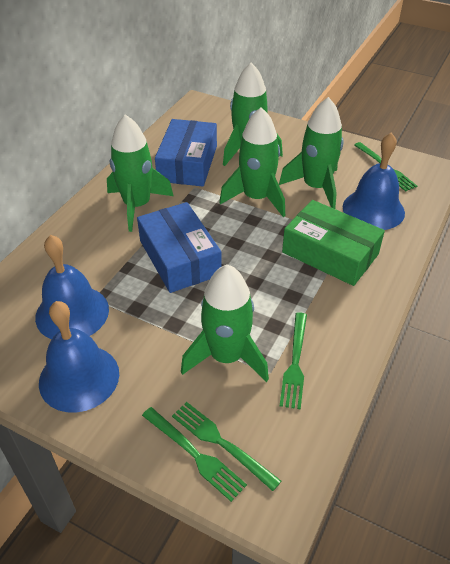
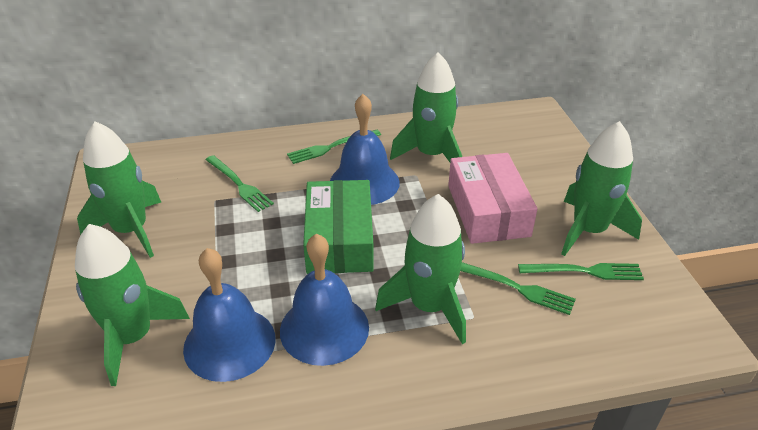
blue box: 2 -> 0
pink box: 0 -> 1

